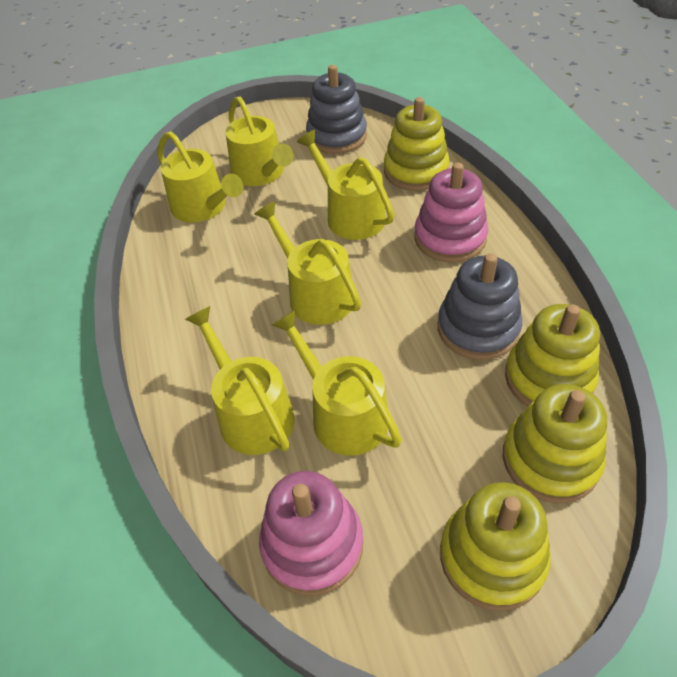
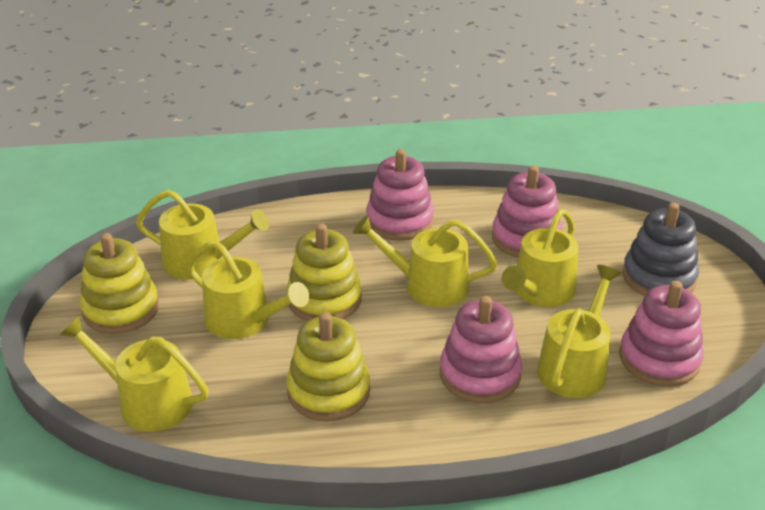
grey stacking toy: 2 -> 1
pink stacking toy: 2 -> 4
yellow stacking toy: 4 -> 3

